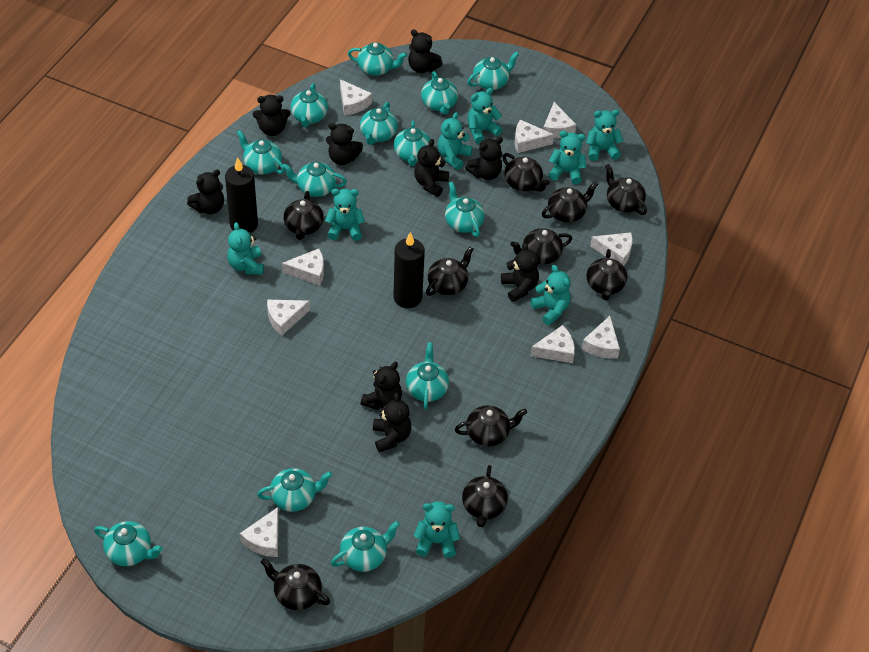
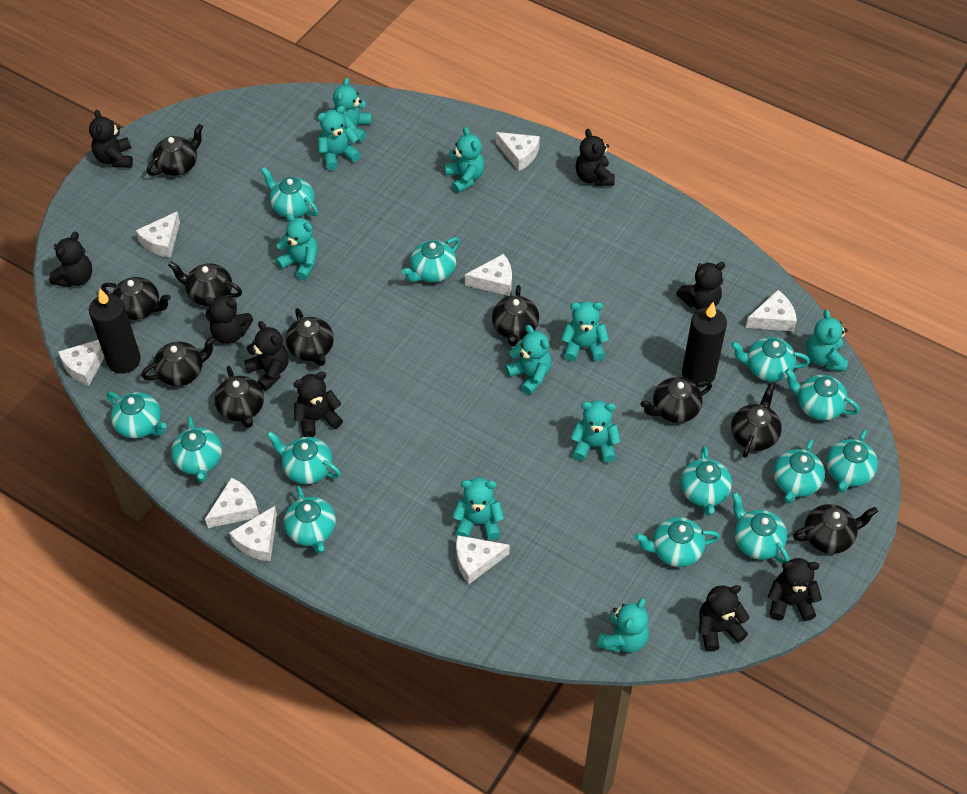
turquoise teddy bear: 8 -> 10
white cheese: 9 -> 8

